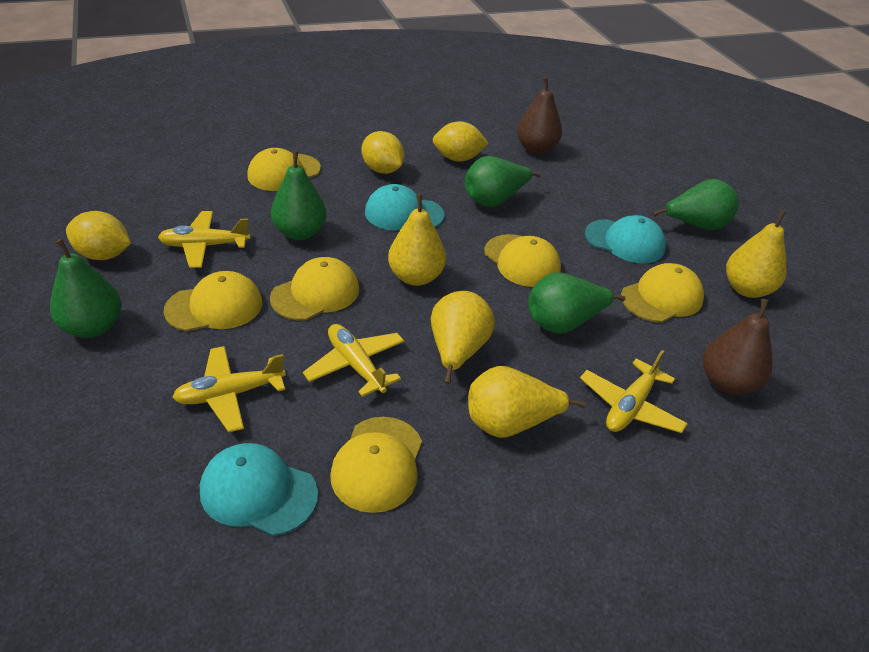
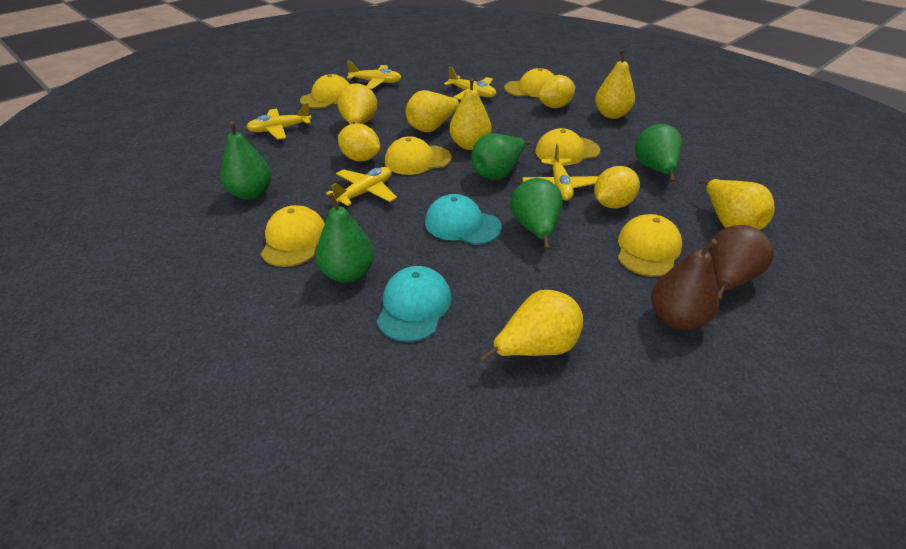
turquoise cap: 3 -> 2
yellow pear: 4 -> 6
yellow plane: 4 -> 5

